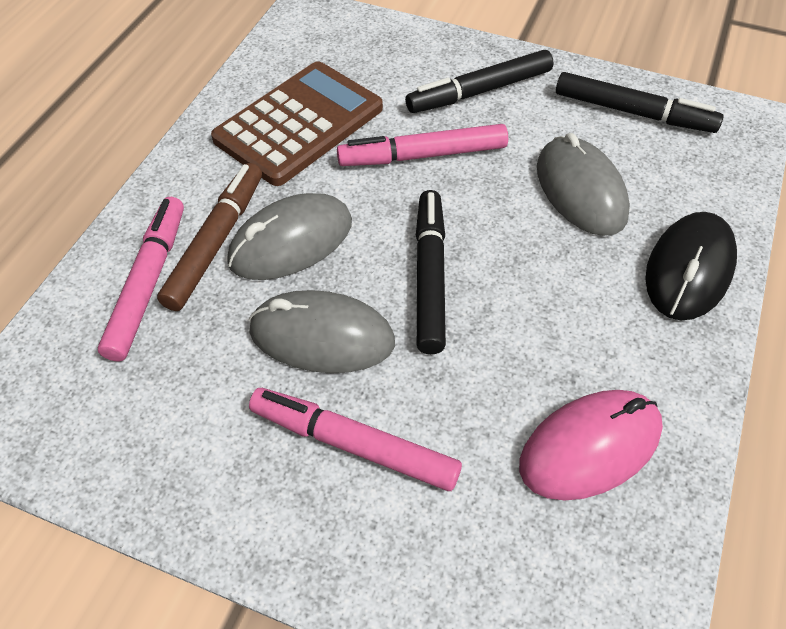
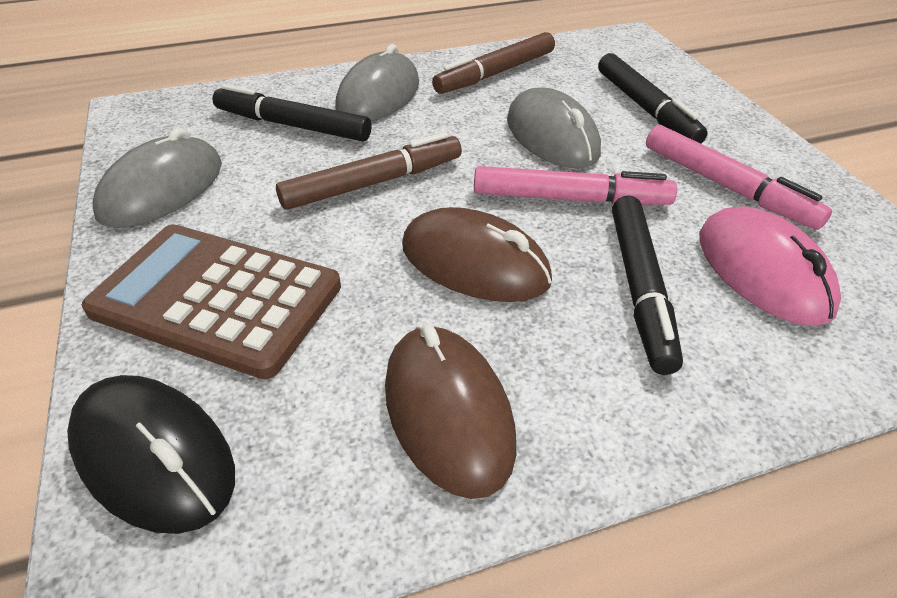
brown marker: 1 -> 2
brown mouse: 0 -> 2
pink marker: 3 -> 2

